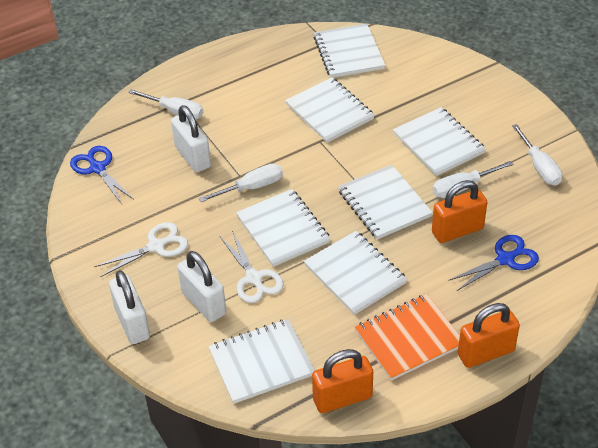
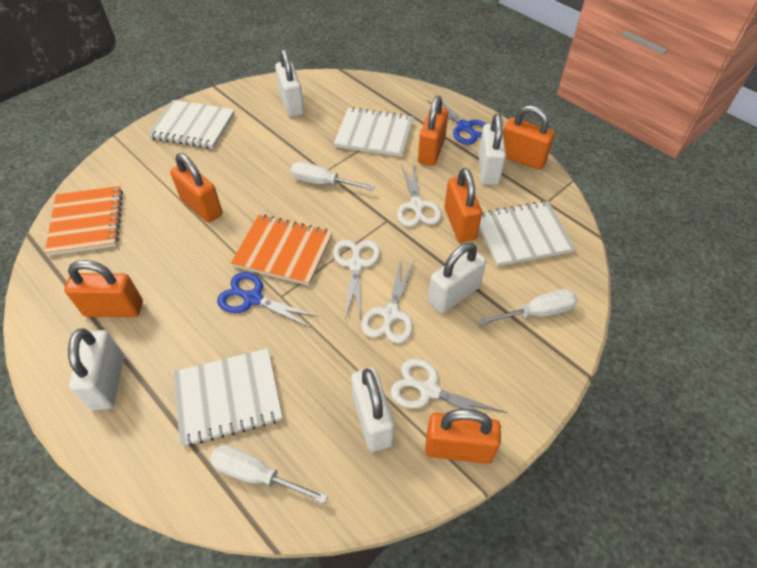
orange notebook: 1 -> 2
orange padlock: 3 -> 6
white notebook: 7 -> 4
white padlock: 3 -> 5
white scissors: 2 -> 4
white screwdriver: 4 -> 3

